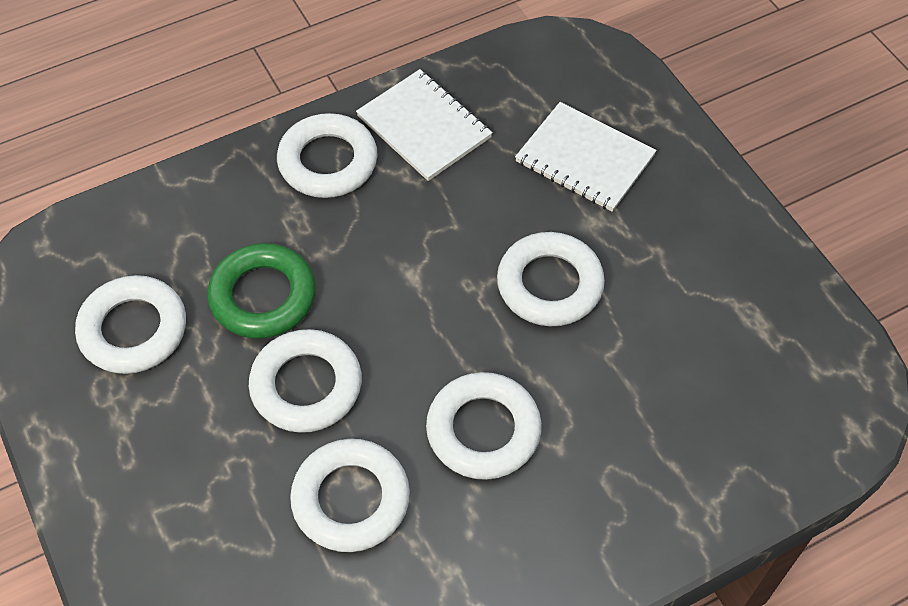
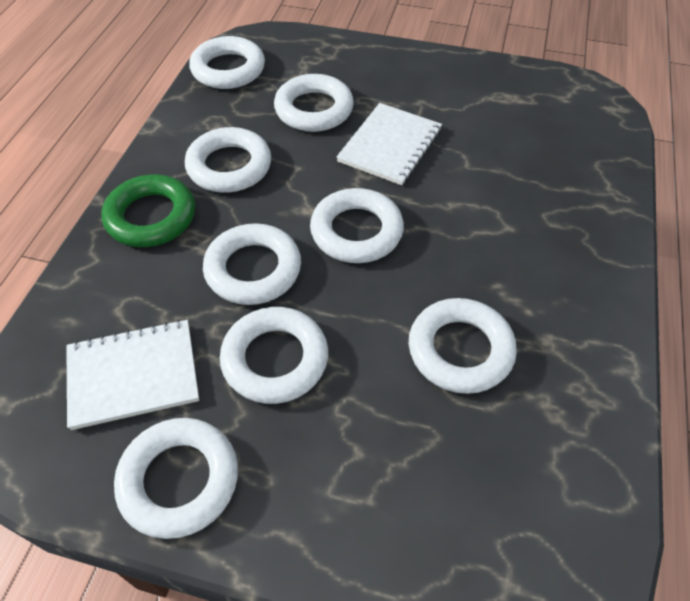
white ring: 6 -> 8

